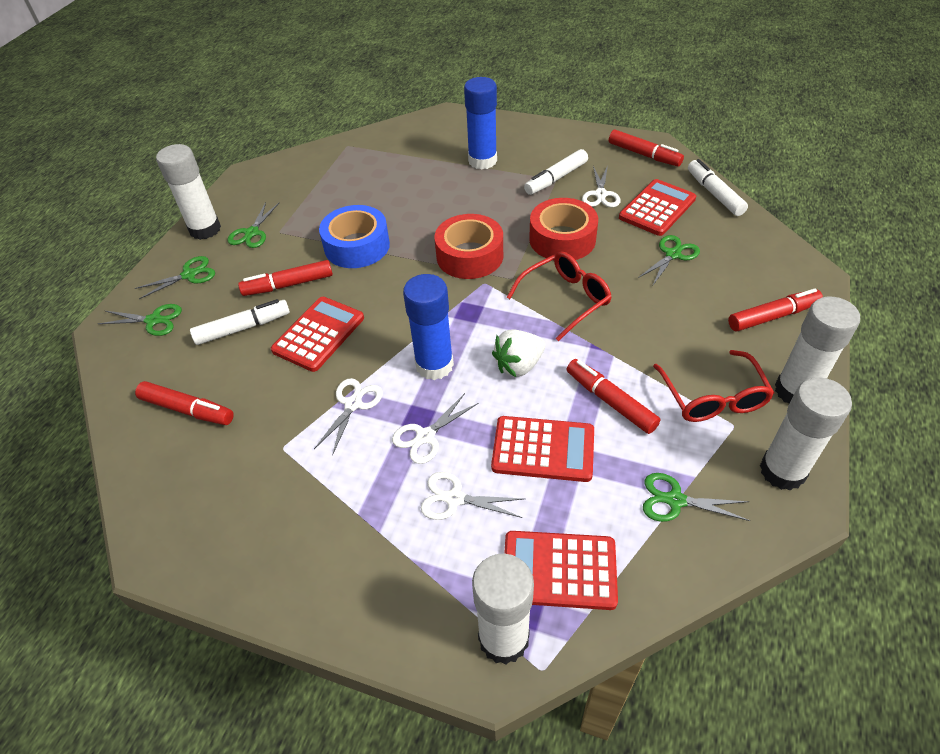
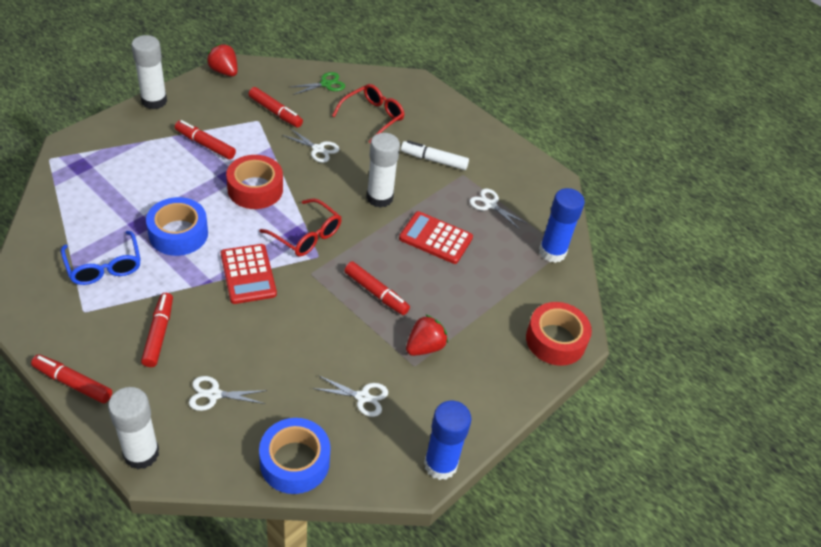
blue glasses: 0 -> 1
blue tape: 1 -> 2
green scissors: 5 -> 1
red calculator: 4 -> 2
red strawberry: 0 -> 2
white glue stick: 4 -> 3
white marker: 3 -> 1
white strawberry: 1 -> 0

